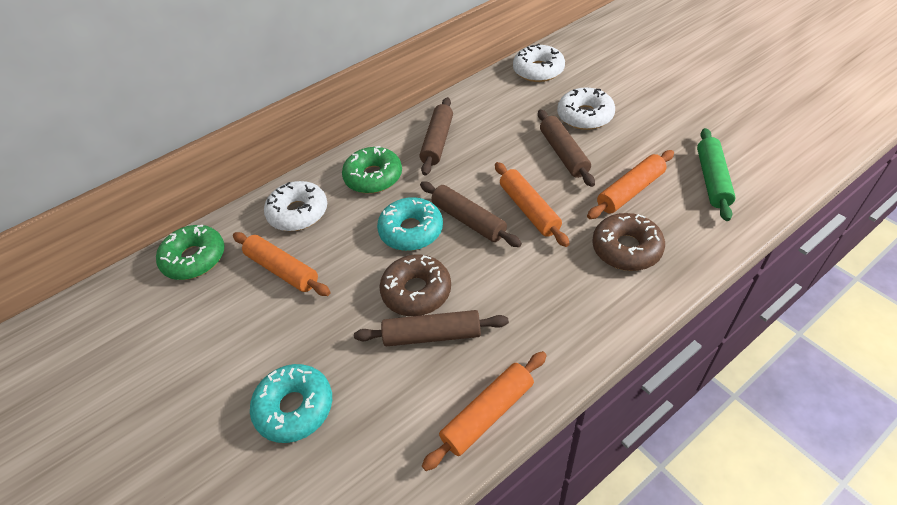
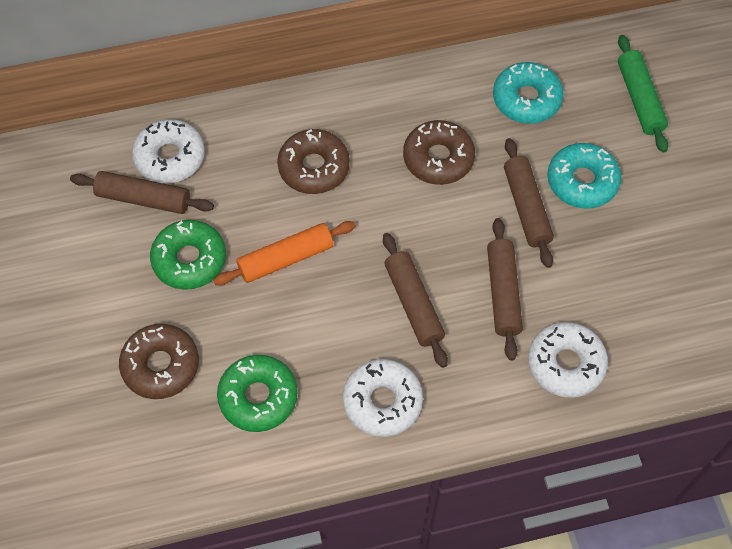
brown donut: 2 -> 3
orange rolling pin: 4 -> 1

